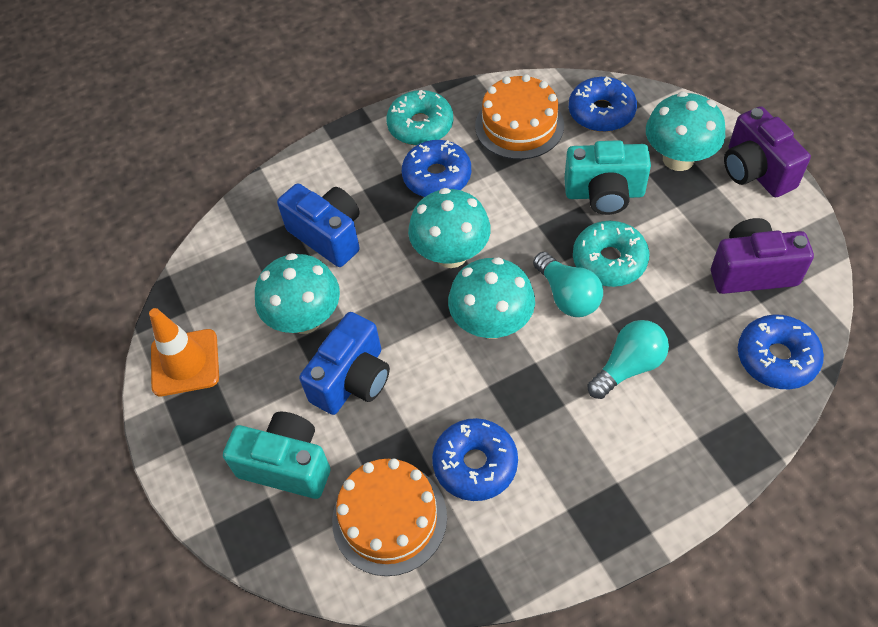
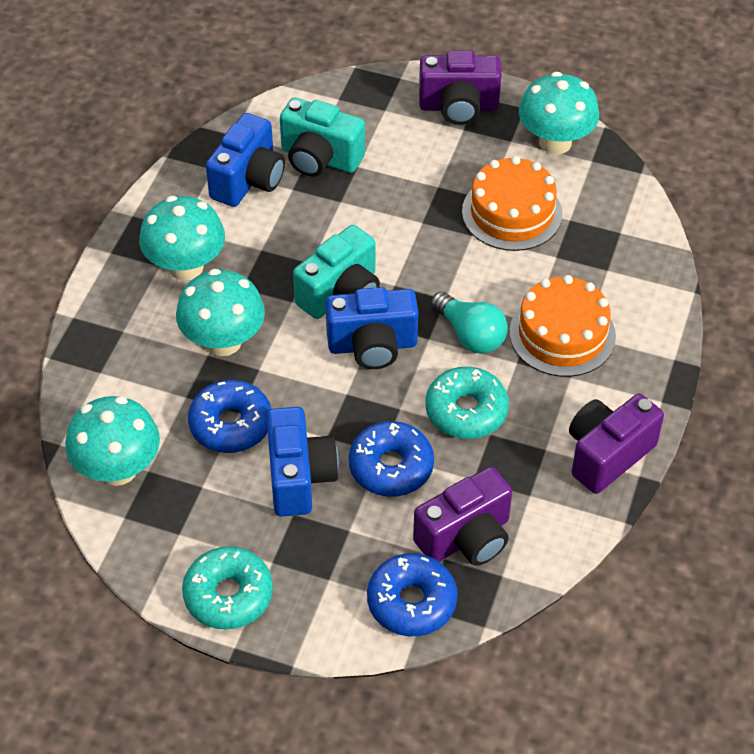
blue camera: 2 -> 3
blue donut: 4 -> 3
orange traffic cone: 1 -> 0
purple camera: 2 -> 3
turquoise light bulb: 2 -> 1

